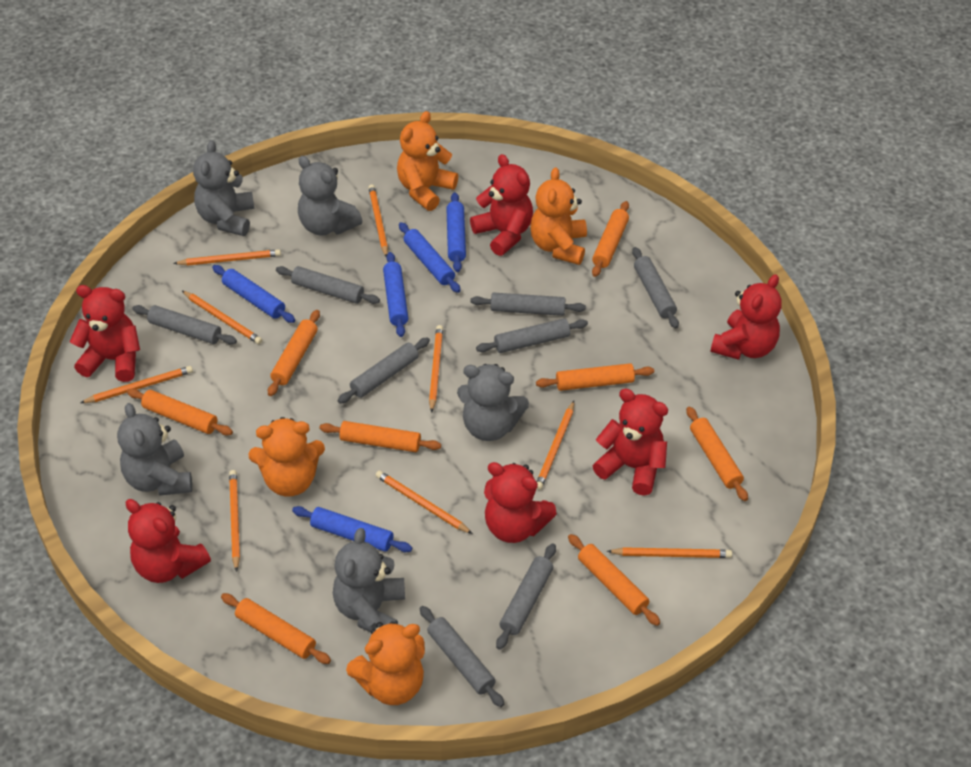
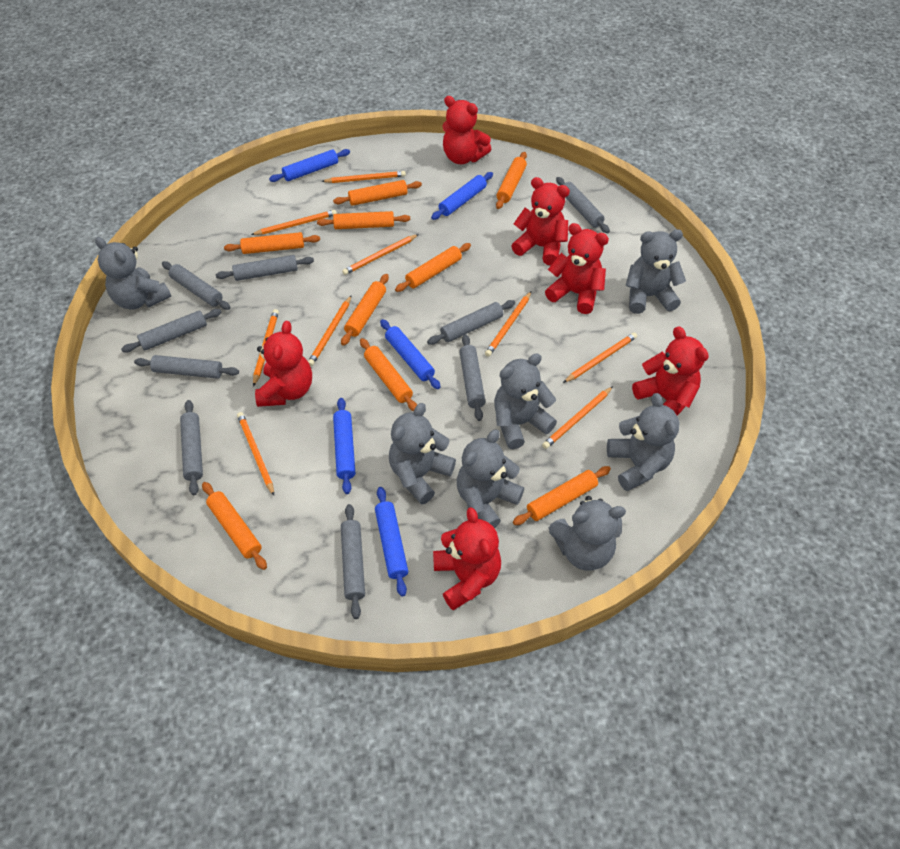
grey rolling pin: 8 -> 9
grey teddy bear: 5 -> 7
orange rolling pin: 8 -> 9
orange teddy bear: 4 -> 0

